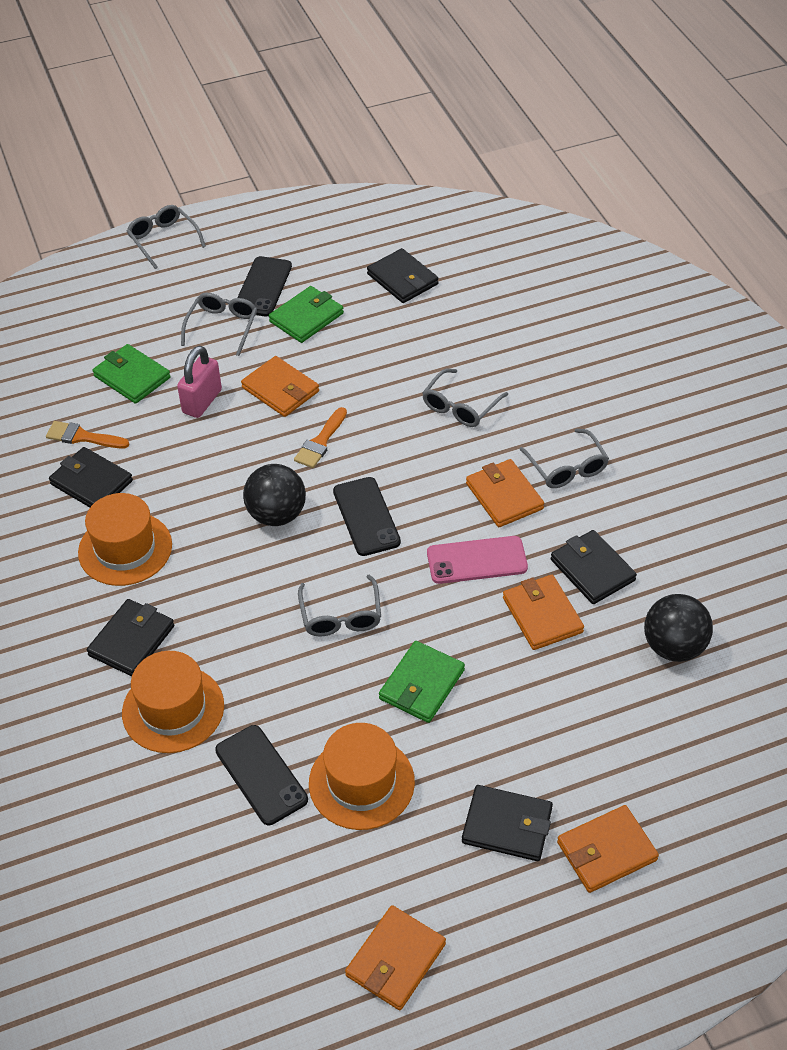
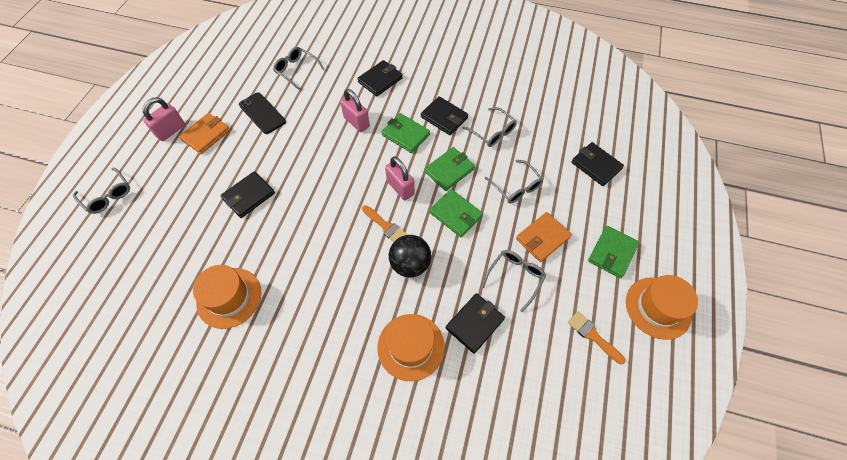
black ball: 2 -> 1
black phone: 3 -> 1
green wallet: 3 -> 4
orange wallet: 5 -> 2
pink padlock: 1 -> 3
pink phone: 1 -> 0

